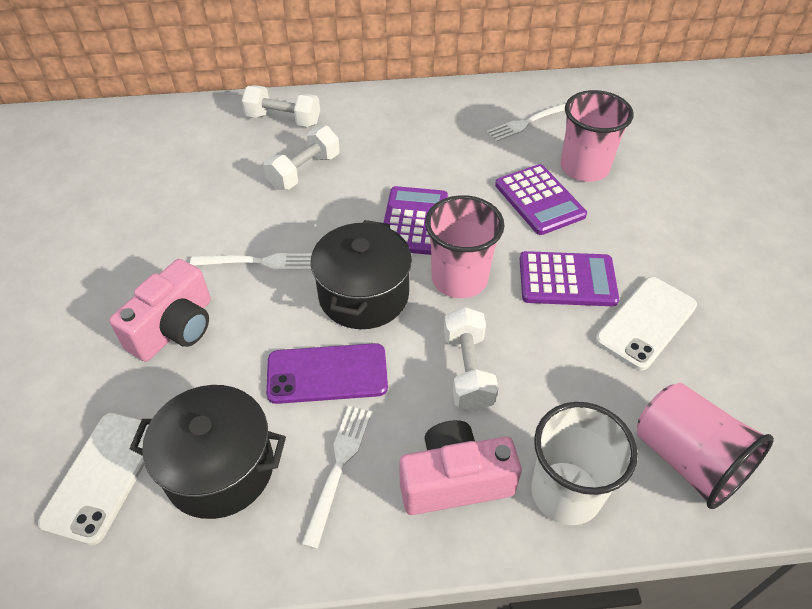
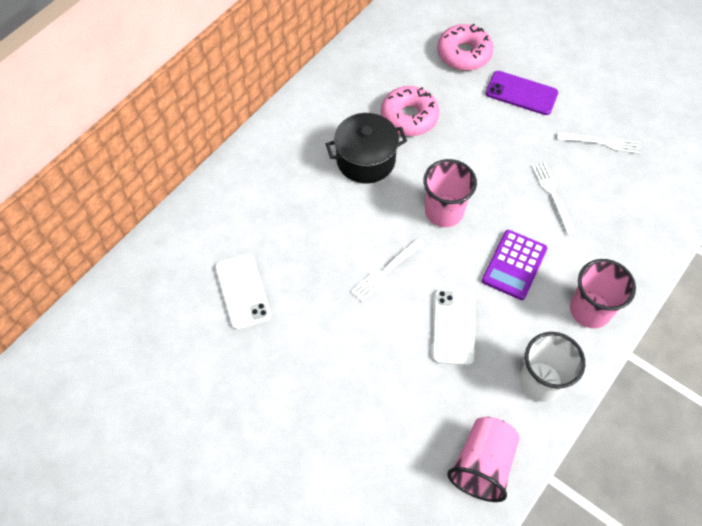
black pot: 2 -> 1
pink camera: 2 -> 0
pink donut: 0 -> 2
purple calculator: 3 -> 1
white dumbbell: 3 -> 0

